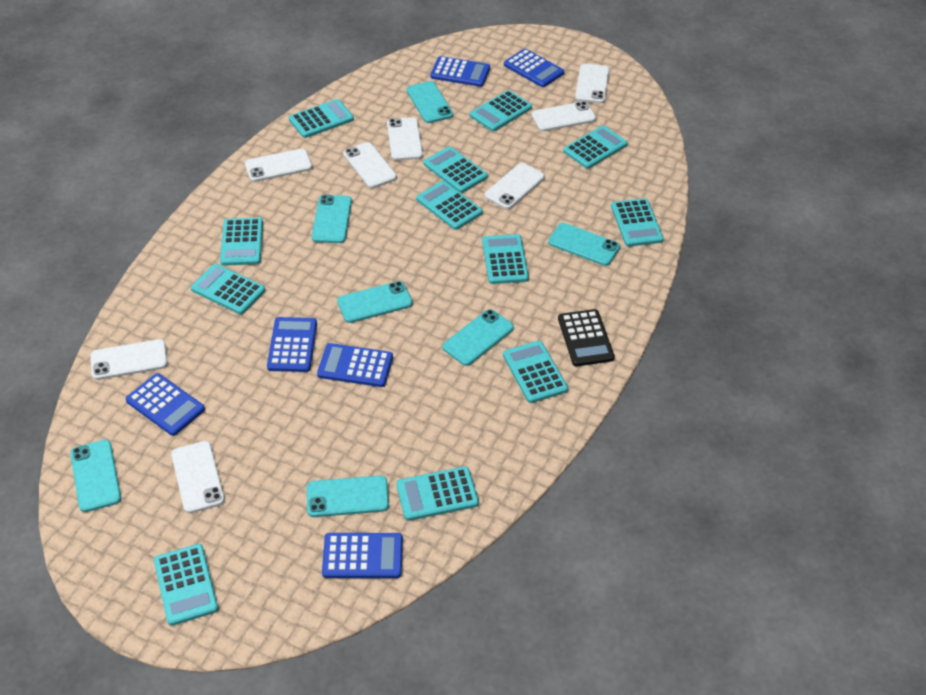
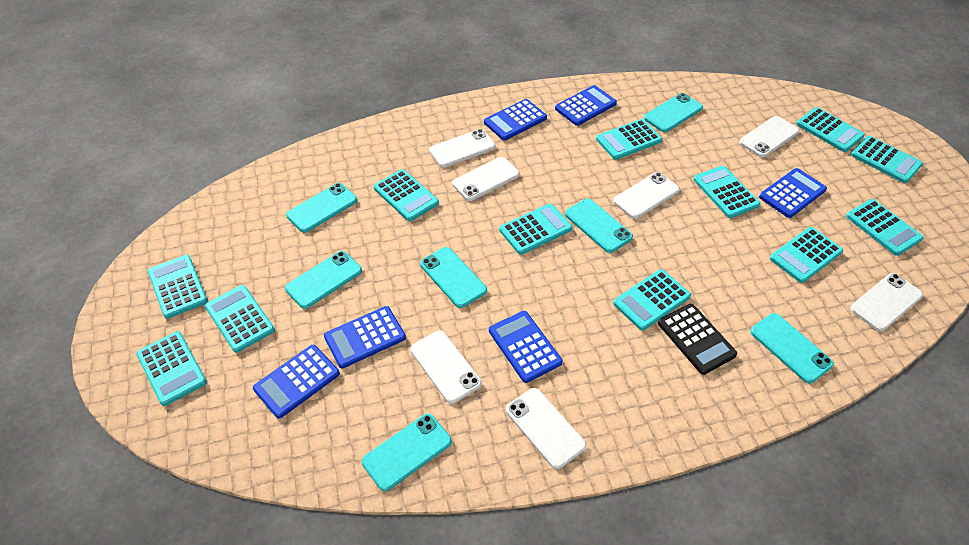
white phone: 8 -> 7

